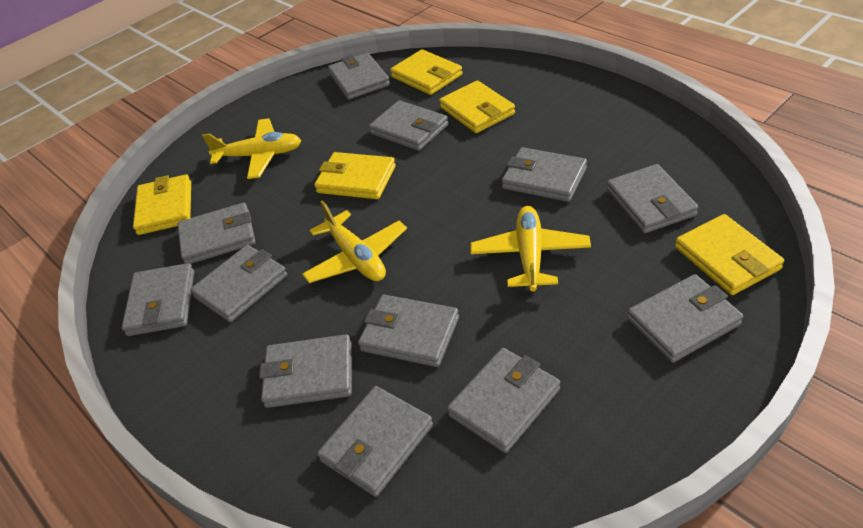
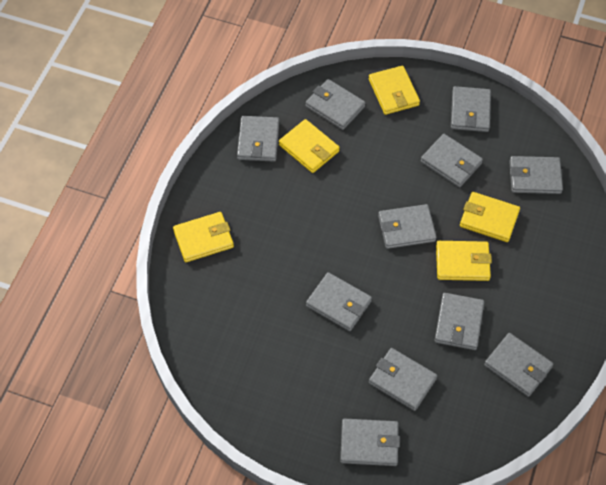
grey wallet: 12 -> 11
yellow plane: 3 -> 0

